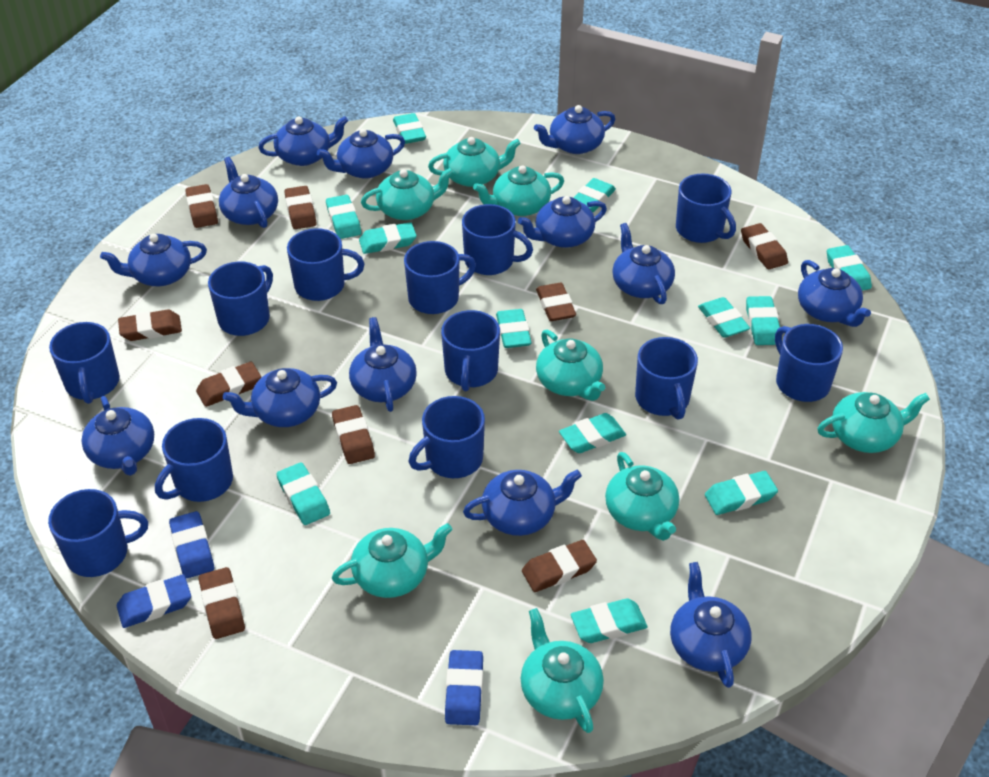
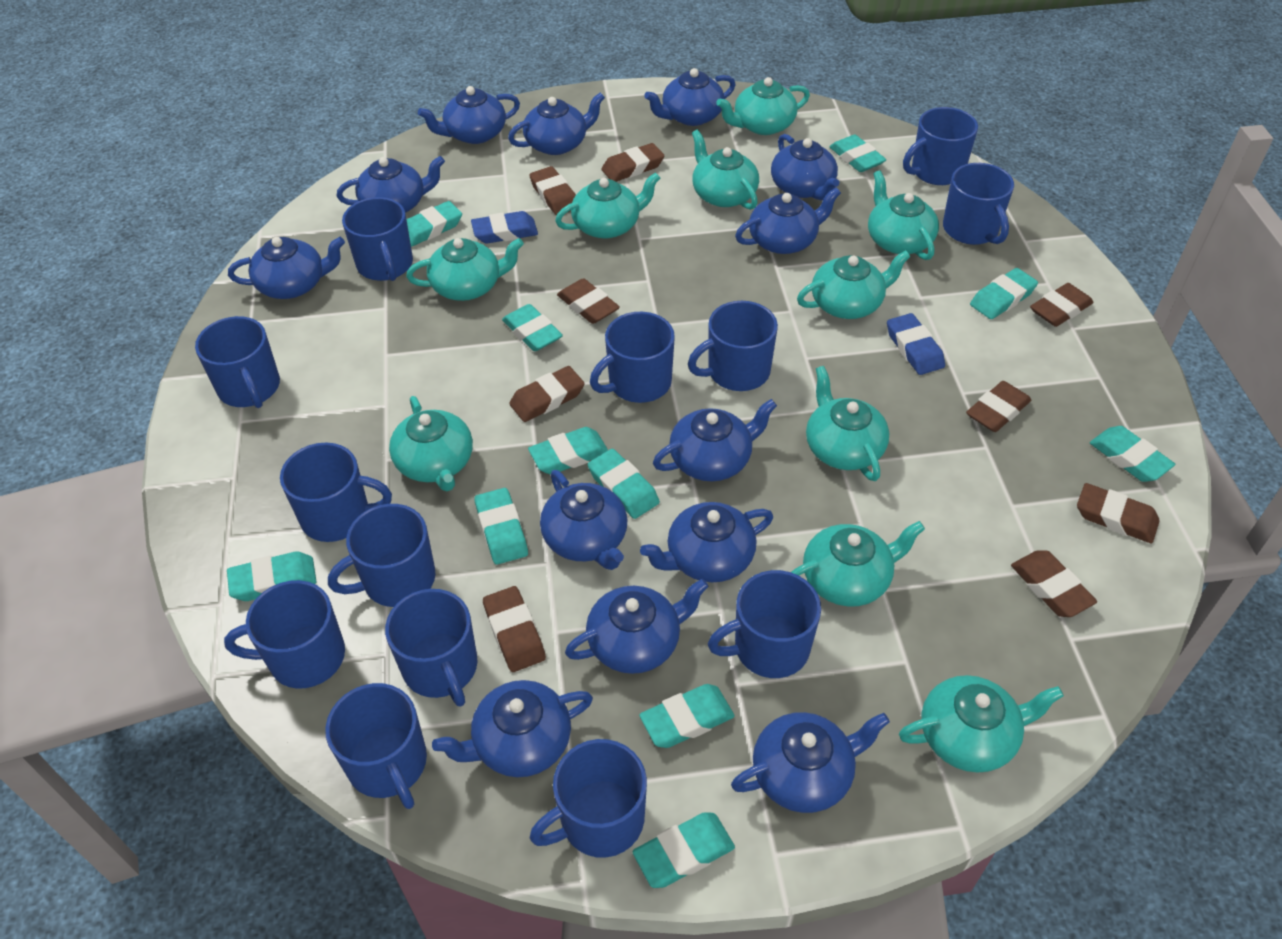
blue eraser: 3 -> 2
blue mug: 12 -> 13
turquoise eraser: 12 -> 11
turquoise teapot: 8 -> 10

